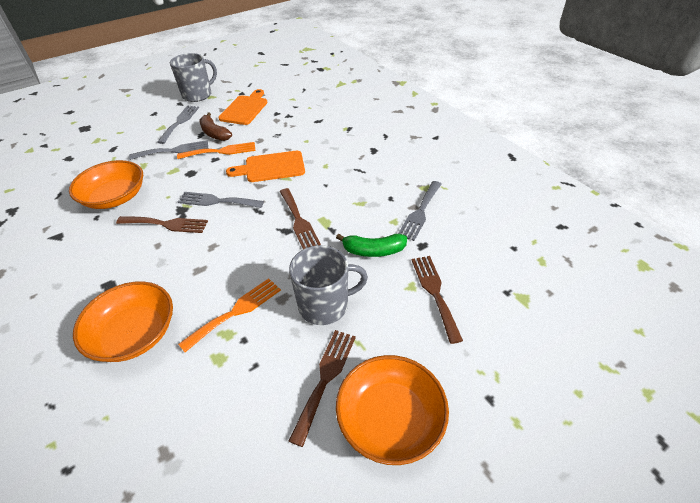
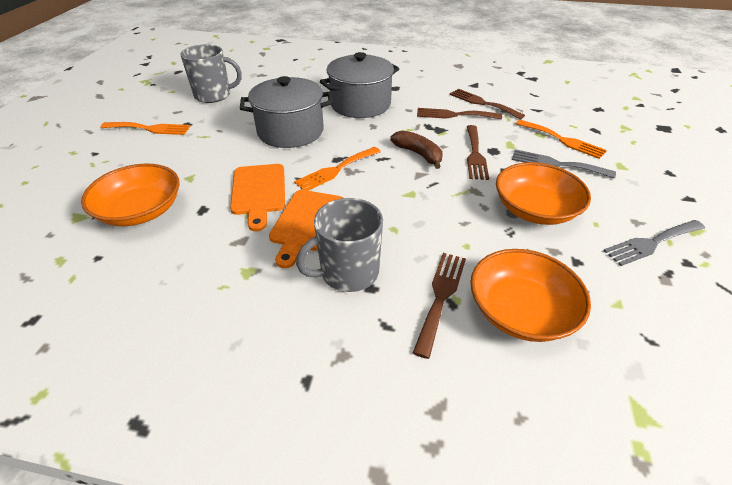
green banana: 1 -> 0
grey fork: 4 -> 2
grey pot: 0 -> 2
orange fork: 2 -> 3

